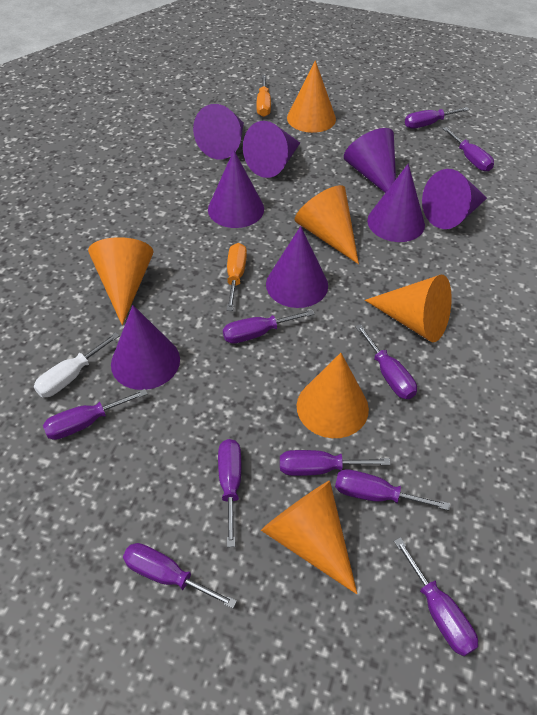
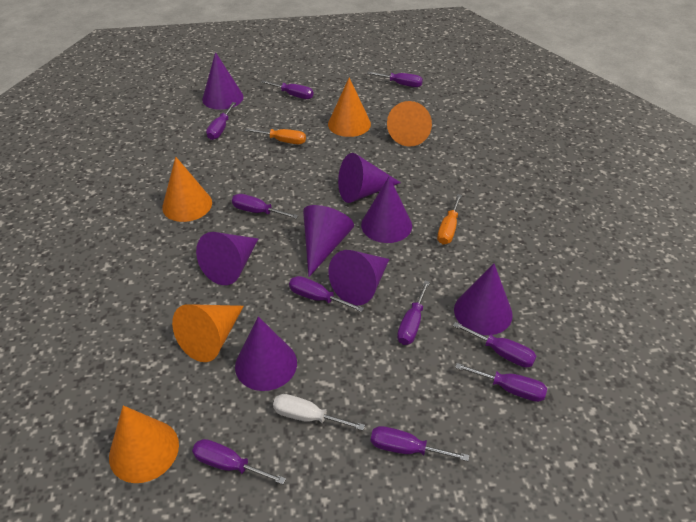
orange cone: 6 -> 5

